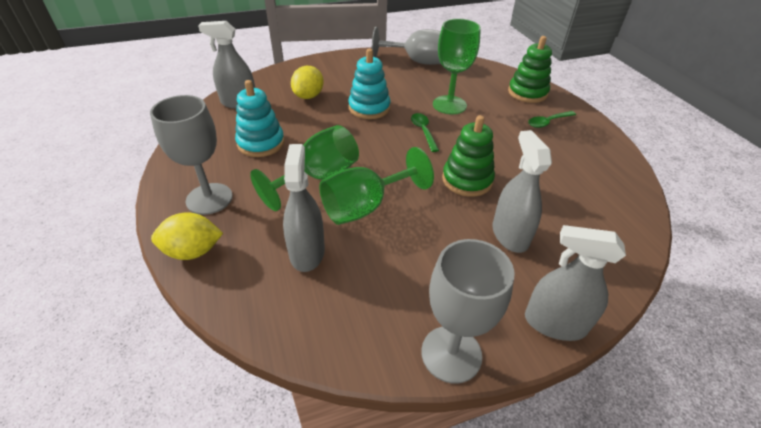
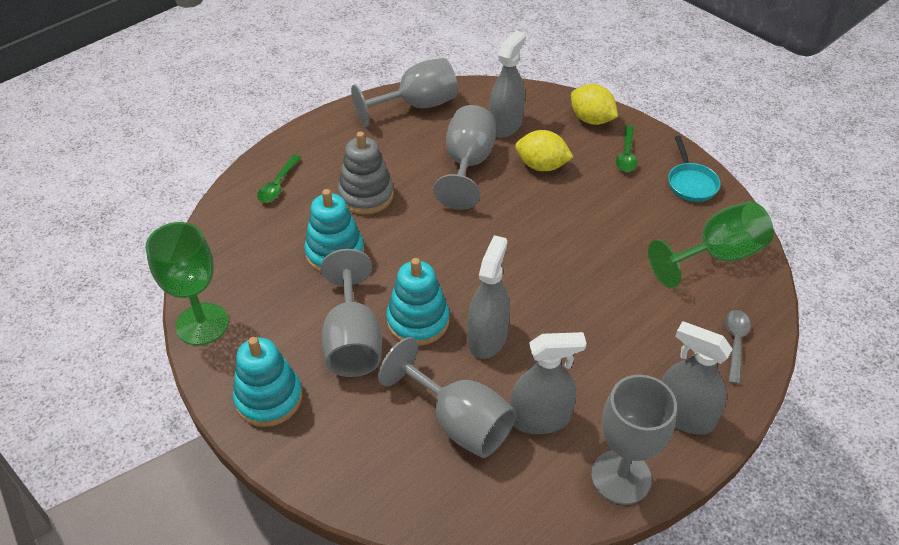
green goblet: 3 -> 2
green stacking toy: 2 -> 0
grey goblet: 3 -> 5
grey spoon: 0 -> 1
grey stacking toy: 0 -> 1
turquoise pan: 0 -> 1
turquoise stacking toy: 2 -> 3

